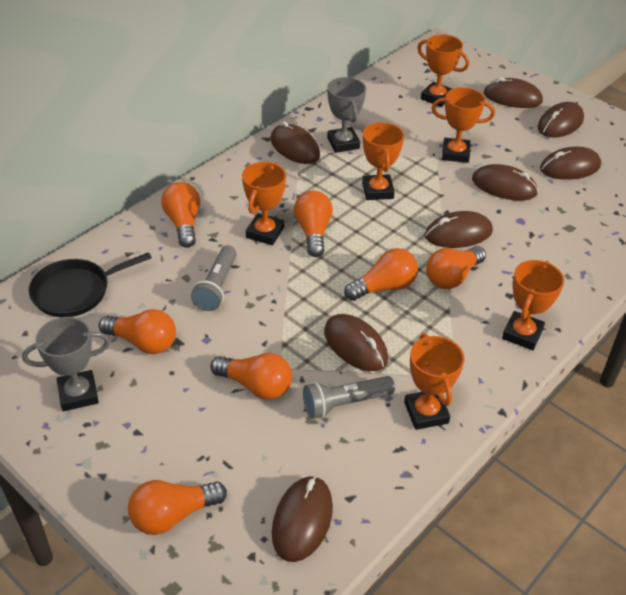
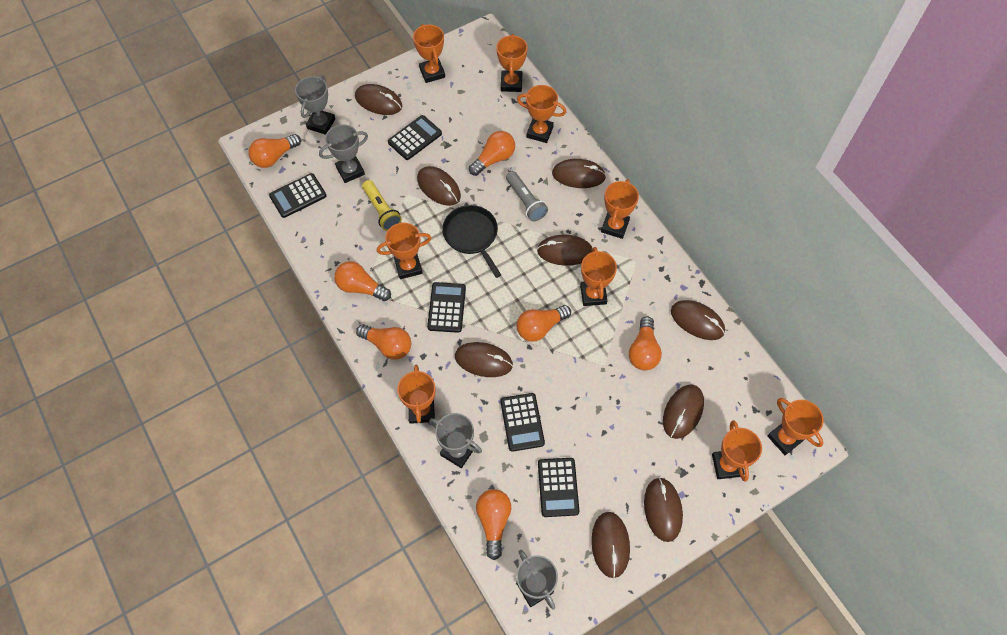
black calculator: 0 -> 5
brown mouse: 8 -> 9
grey flashlight: 2 -> 1
grey trophy: 2 -> 4
orange trophy: 6 -> 9
yellow flashlight: 0 -> 1

